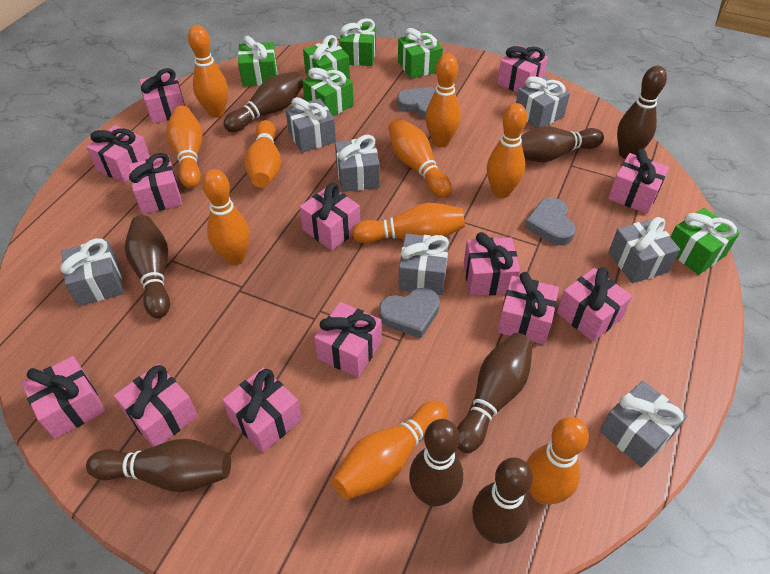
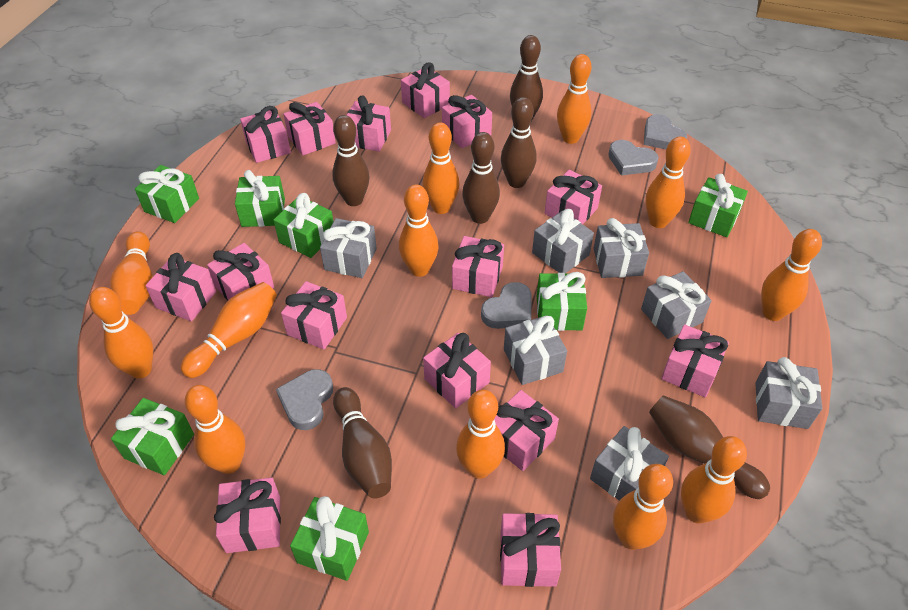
brown bowling pin: 8 -> 6
green gift: 6 -> 7
grey heart: 3 -> 4
orange bowling pin: 10 -> 12
pink gift: 13 -> 15

